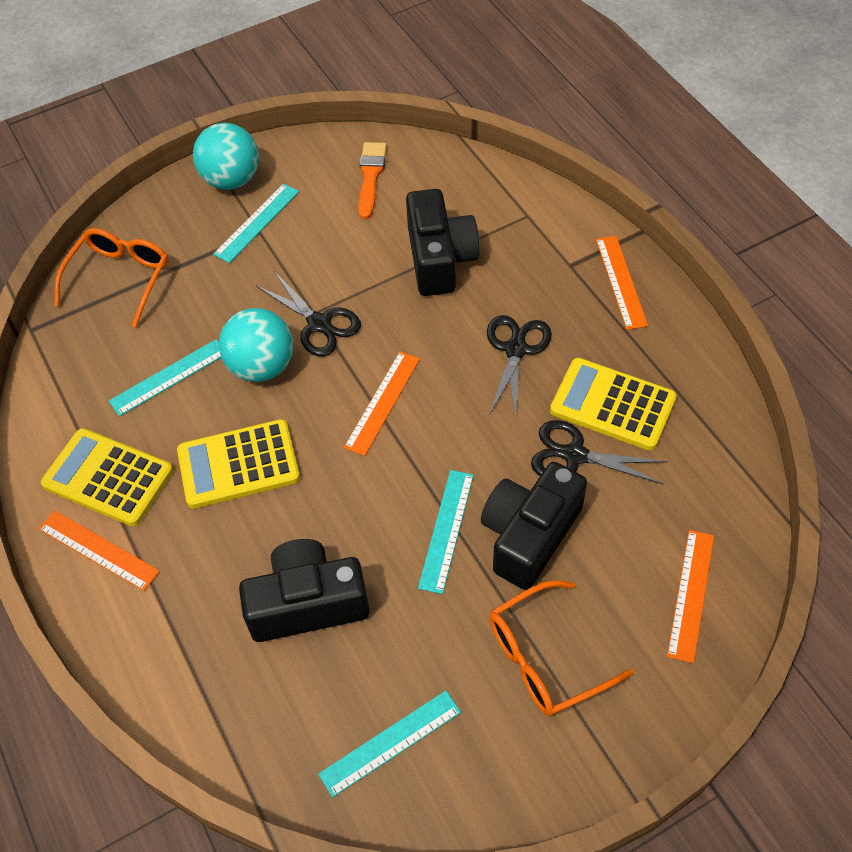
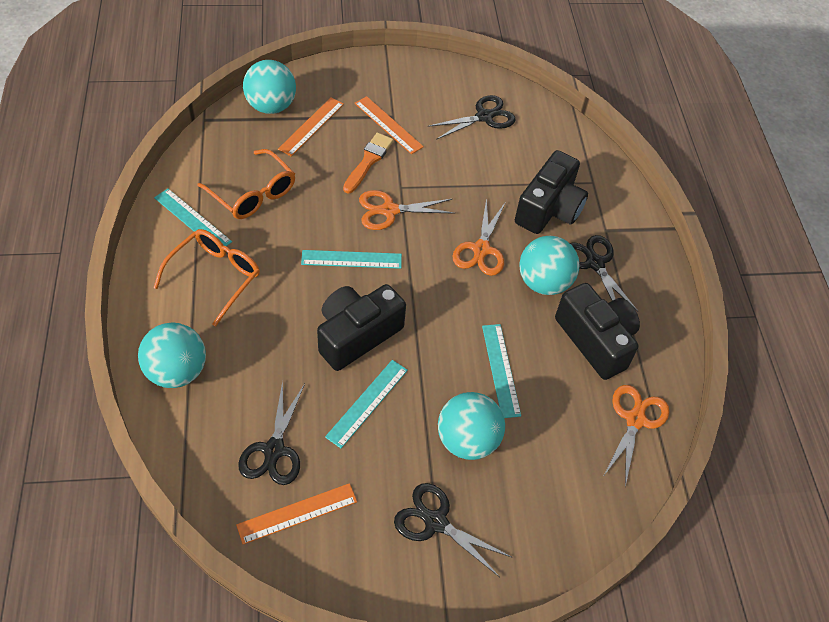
black scissors: 3 -> 4
orange ruler: 4 -> 3
orange scissors: 0 -> 3
turquoise ball: 2 -> 4
yellow calculator: 3 -> 0

